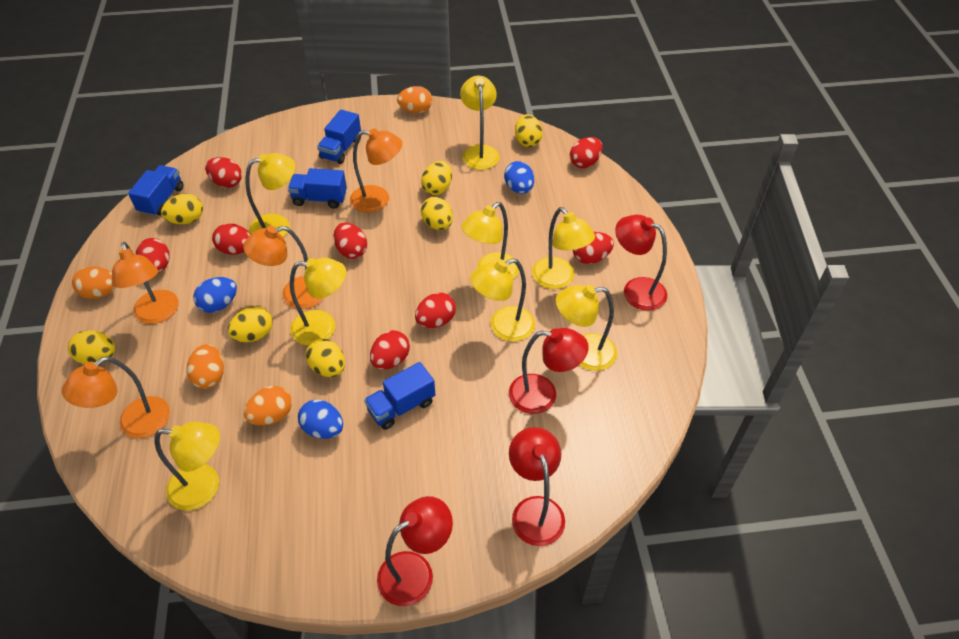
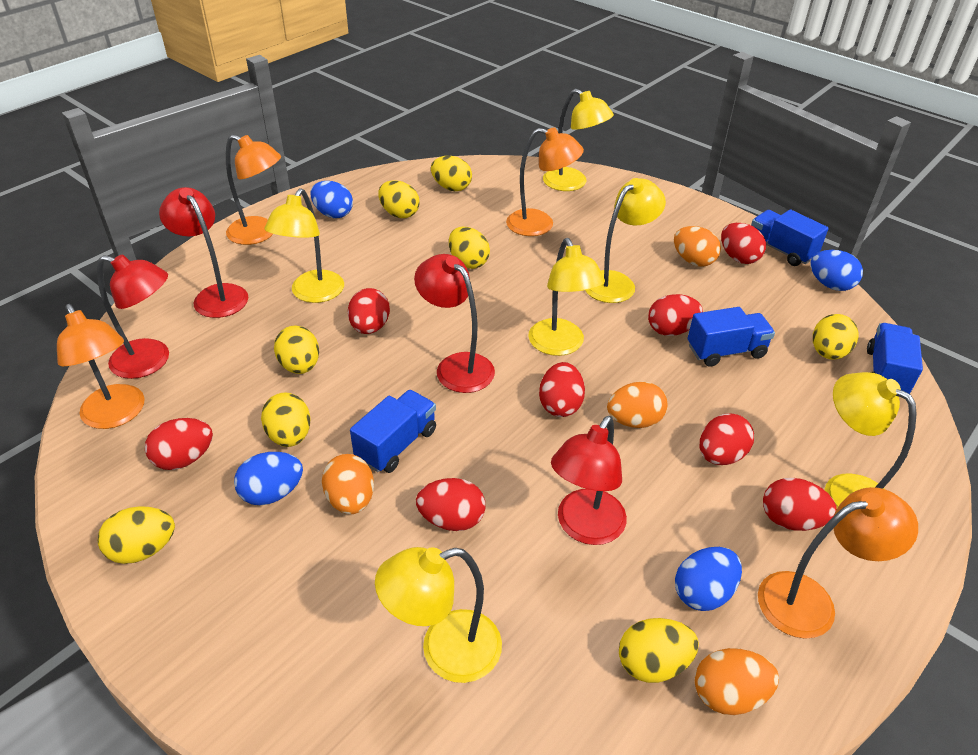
blue egg: 3 -> 4
yellow egg: 7 -> 8
yellow lamp: 8 -> 6

